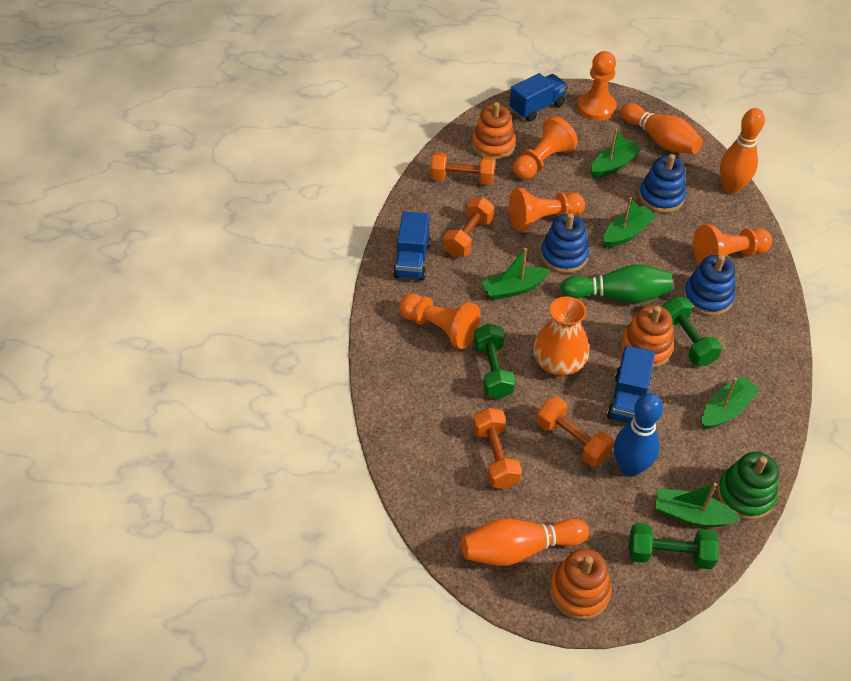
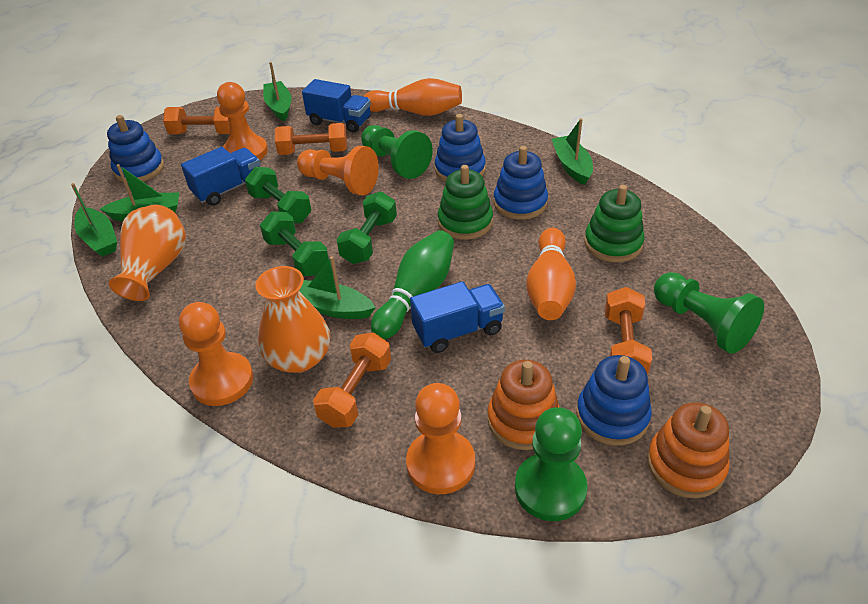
blue bowling pin: 1 -> 0
blue stacking toy: 3 -> 4
green pawn: 0 -> 3
green stacking toy: 1 -> 2
orange bowling pin: 3 -> 2
orange pawn: 5 -> 4
orange stacking toy: 3 -> 2
orange vase: 1 -> 2

